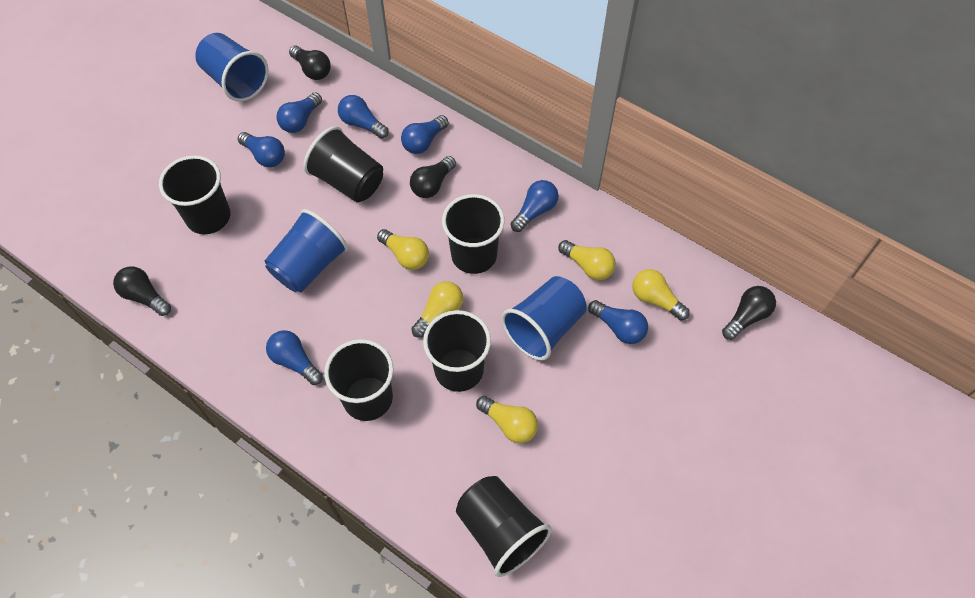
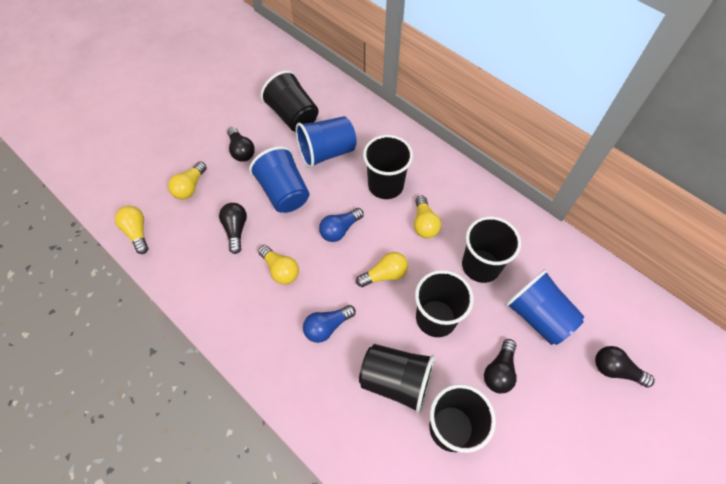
blue light bulb: 7 -> 2

